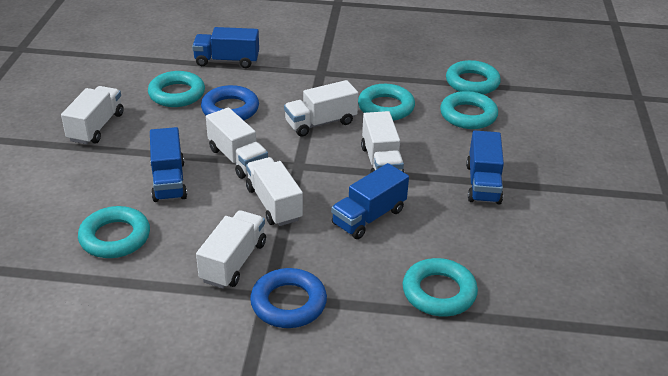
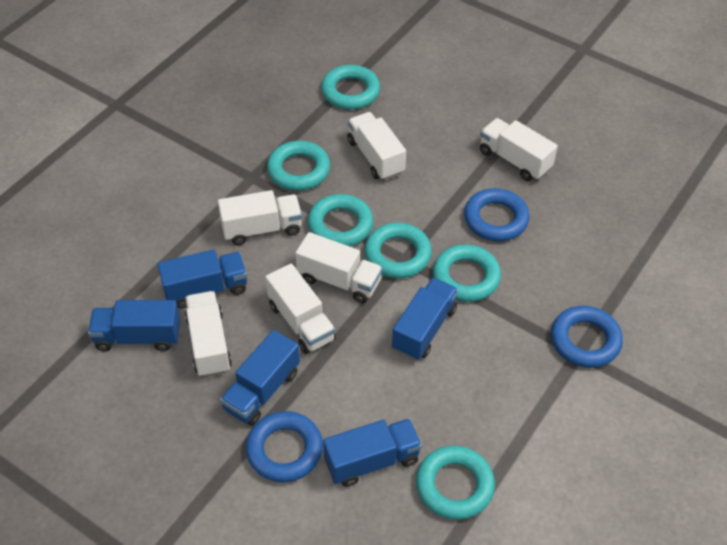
blue ring: 2 -> 3
blue truck: 4 -> 5

